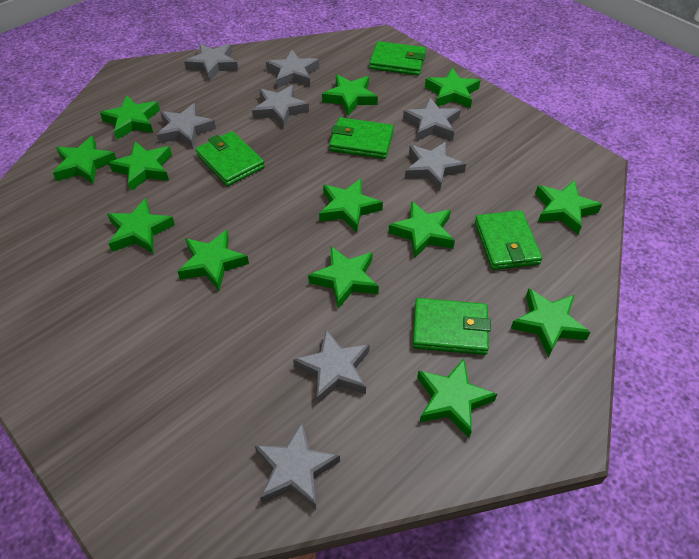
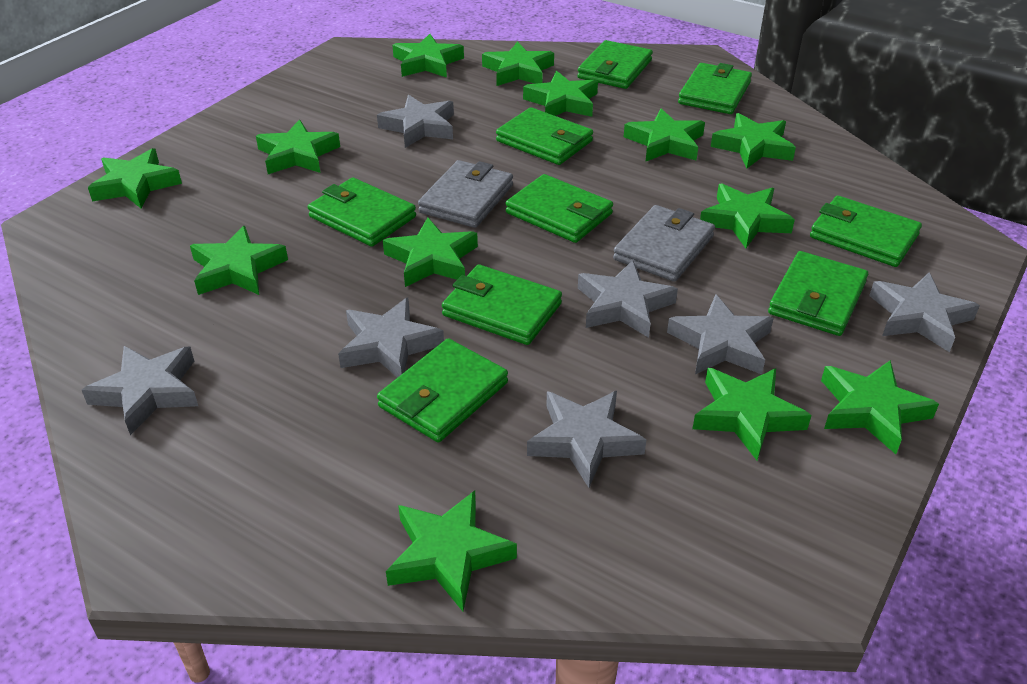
green wallet: 5 -> 9
grey star: 8 -> 7
grey wallet: 0 -> 2

